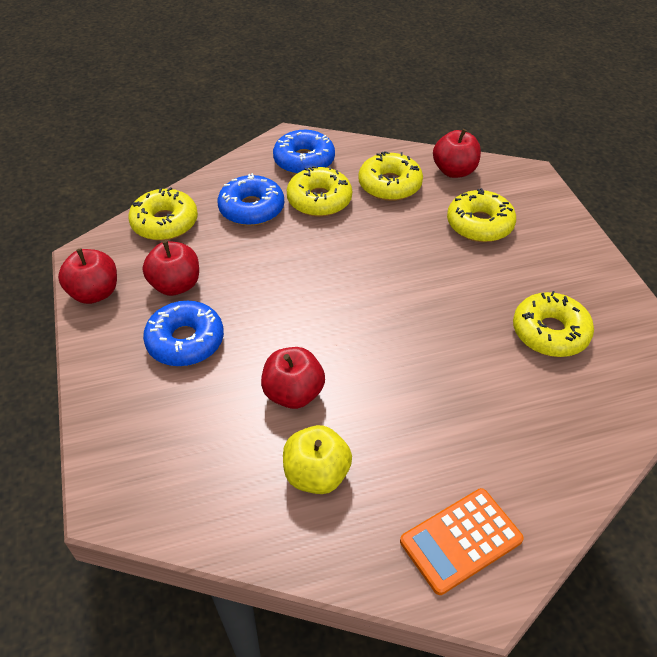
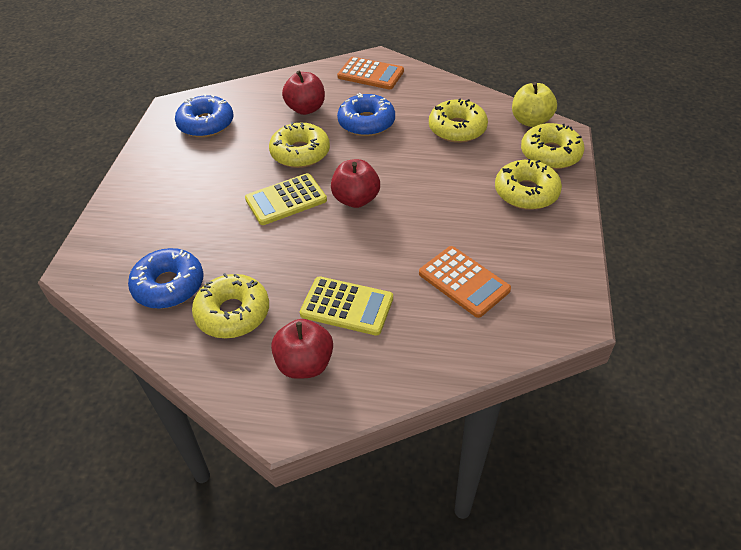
orange calculator: 1 -> 2
red apple: 4 -> 3
yellow calculator: 0 -> 2

